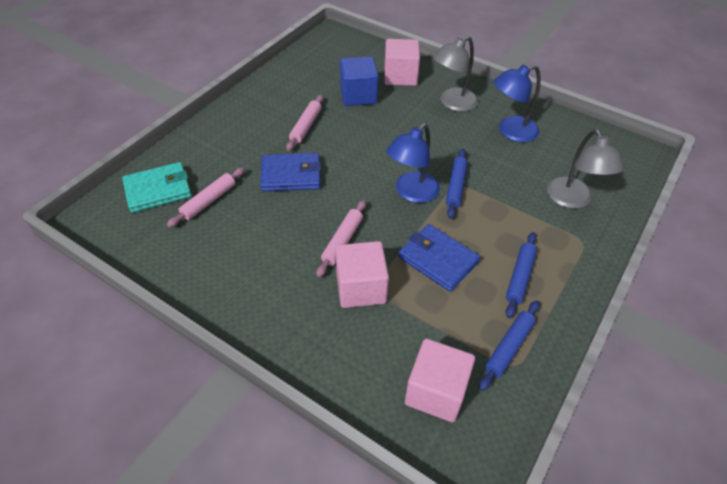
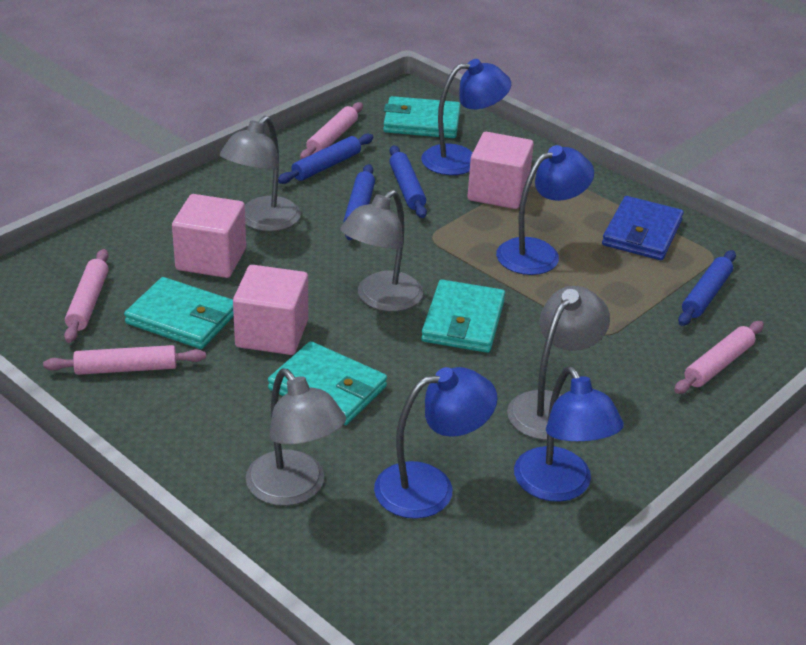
blue cube: 1 -> 0
blue lamp: 2 -> 4
blue rolling pin: 3 -> 4
blue wallet: 2 -> 1
grey lamp: 2 -> 4
pink rolling pin: 3 -> 4
turquoise wallet: 1 -> 4

